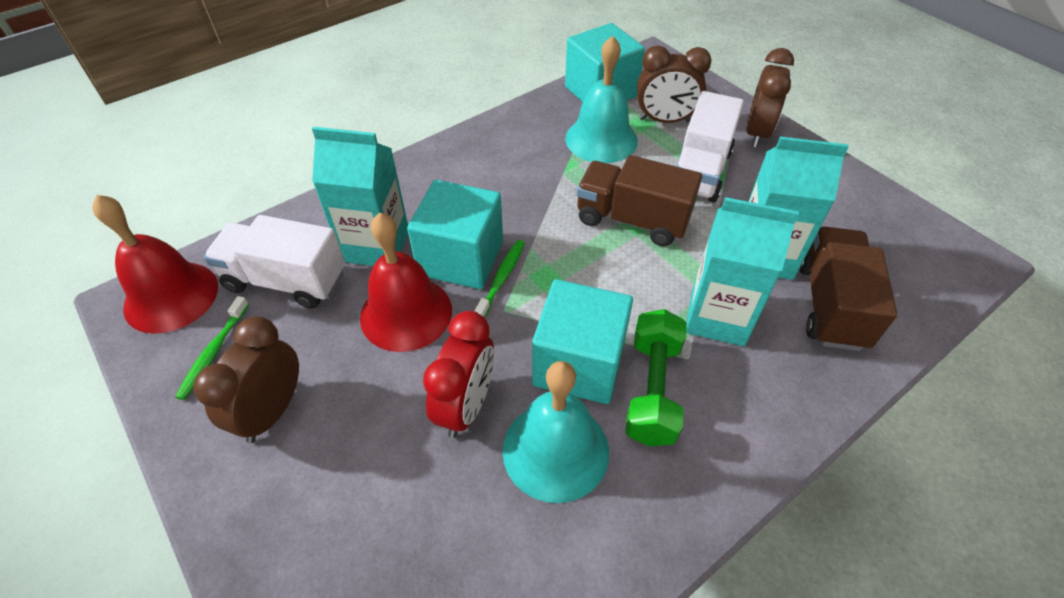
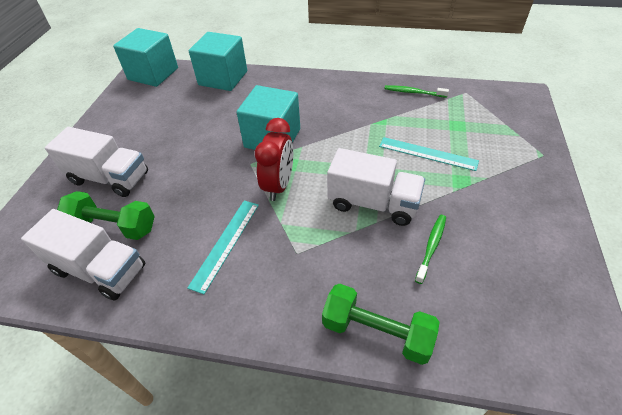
brown clock: 3 -> 0
brown truck: 2 -> 0
green dumbbell: 1 -> 2
red bell: 2 -> 0
turquoise bell: 2 -> 0
turquoise carton: 3 -> 0
turquoise ruler: 0 -> 2
white truck: 2 -> 3

